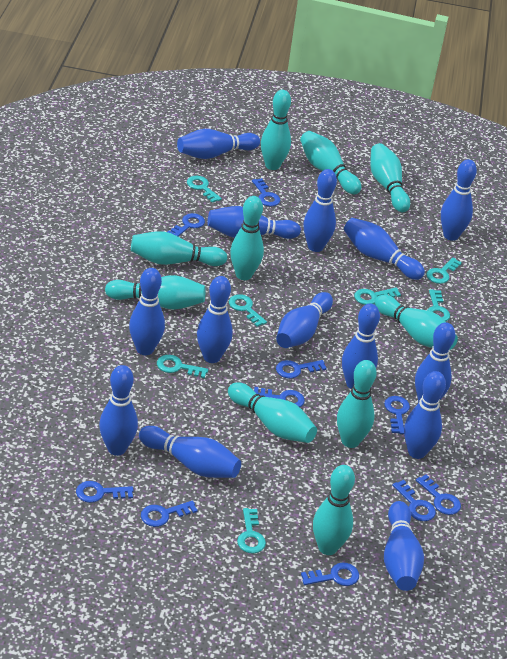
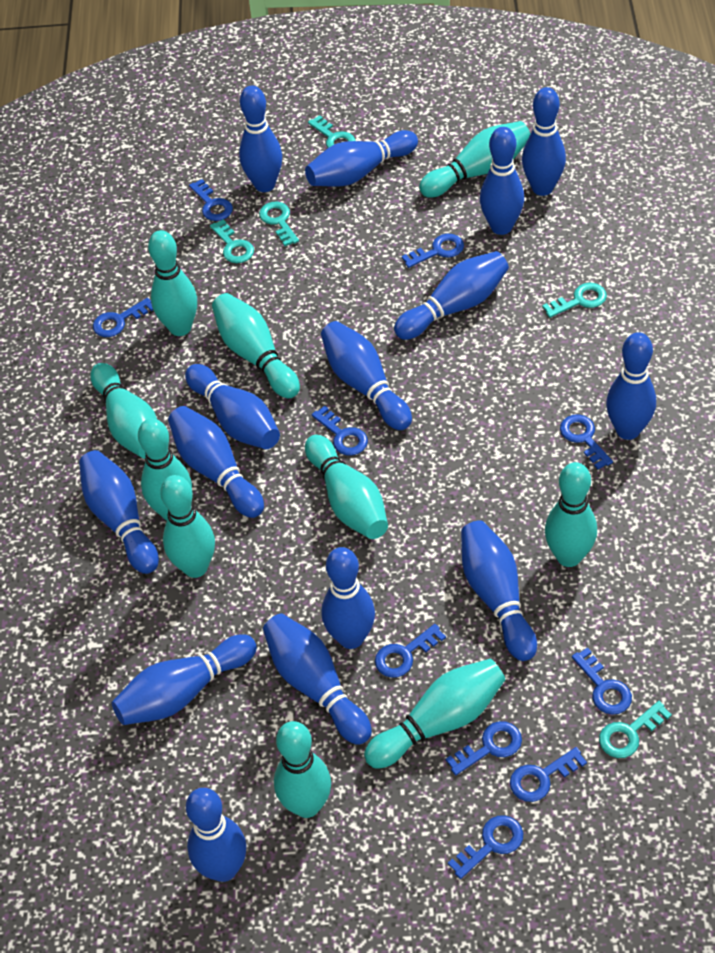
blue bowling pin: 14 -> 15
turquoise key: 7 -> 5

